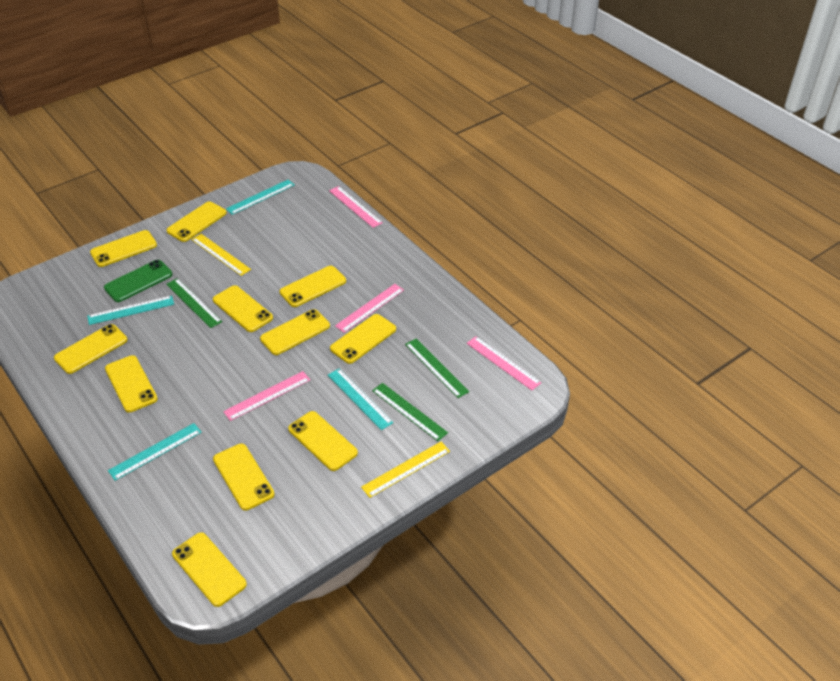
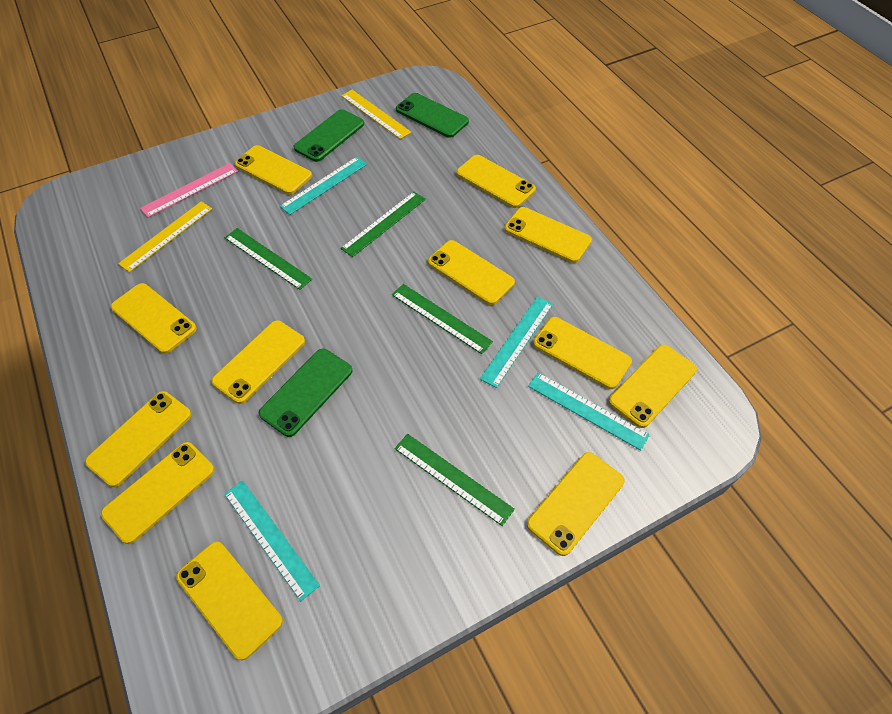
green phone: 1 -> 3
green ruler: 3 -> 4
pink ruler: 4 -> 1
yellow phone: 11 -> 12

